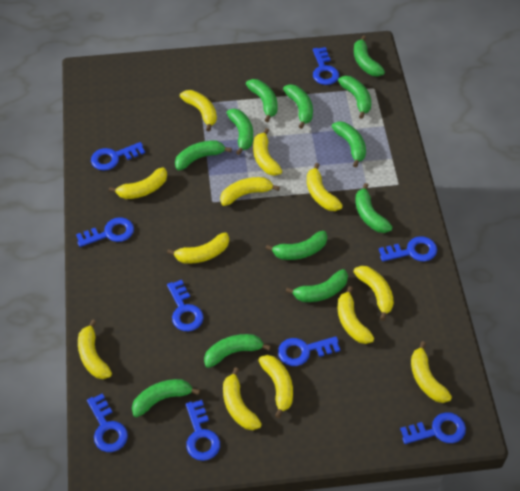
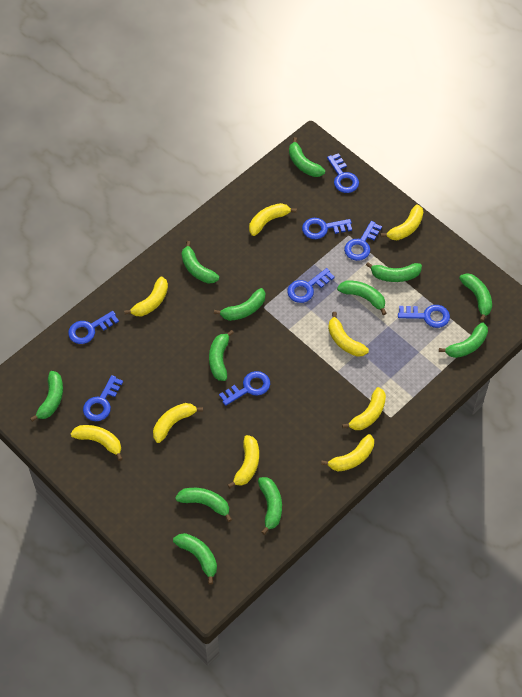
blue key: 9 -> 8
yellow banana: 12 -> 9

